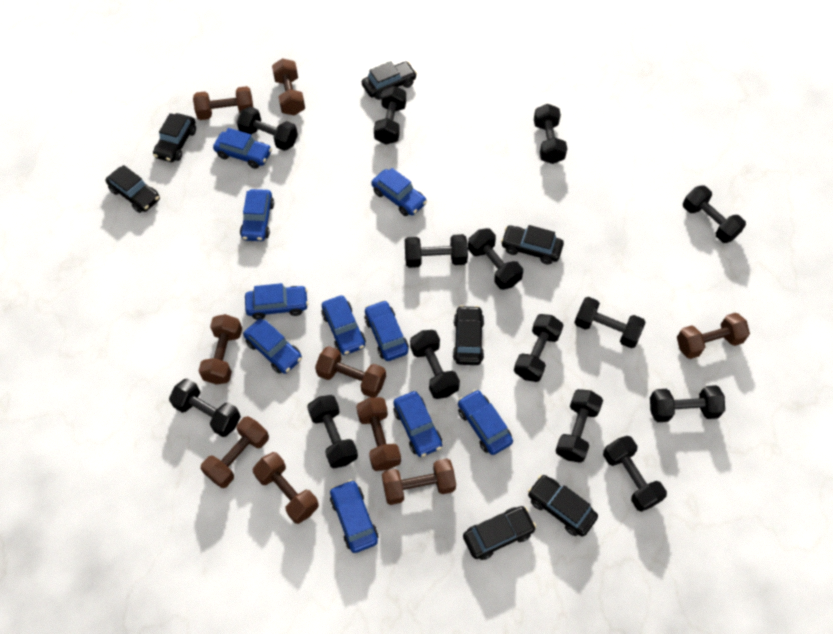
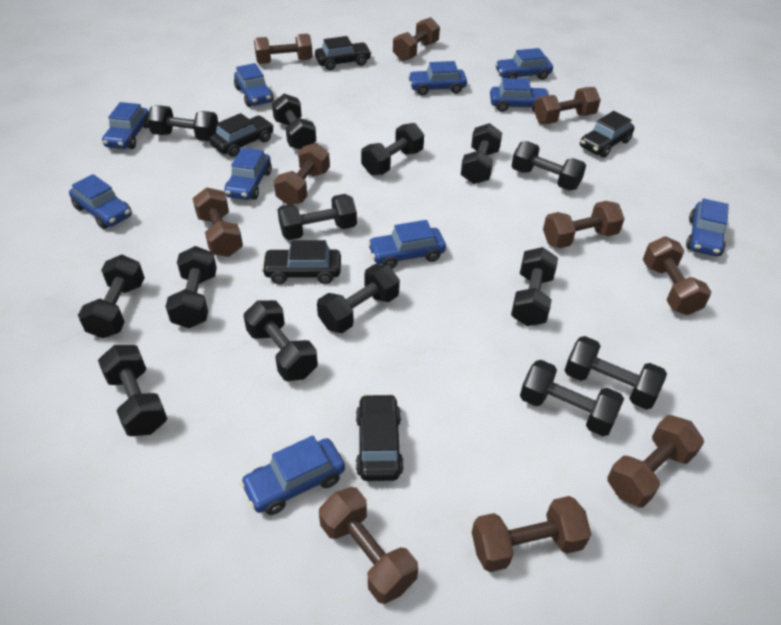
black car: 7 -> 5
brown dumbbell: 9 -> 10

